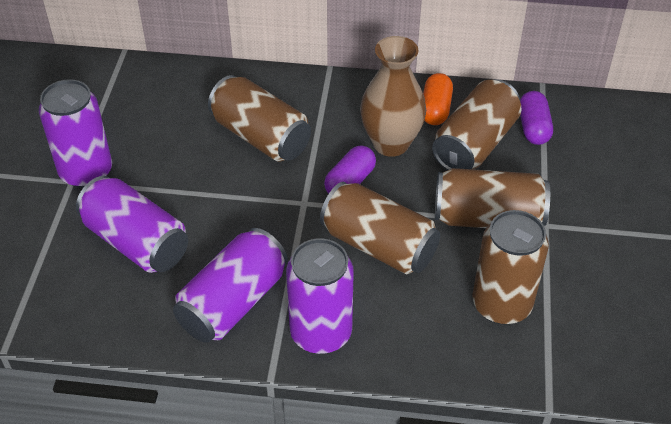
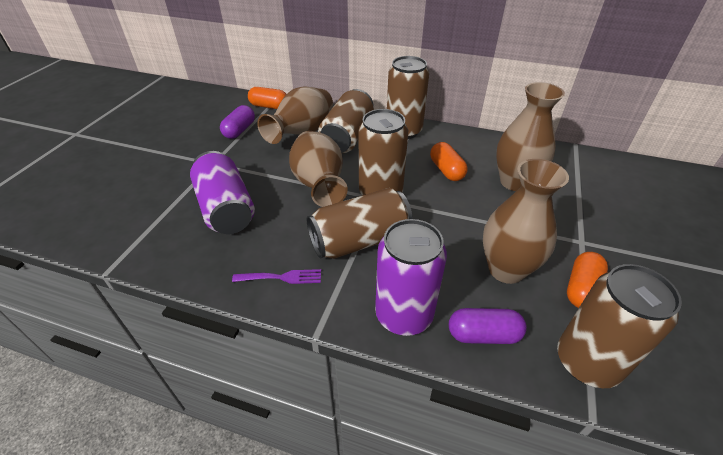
brown vase: 1 -> 4
orange capsule: 1 -> 3
purple can: 4 -> 2
purple fork: 0 -> 1

